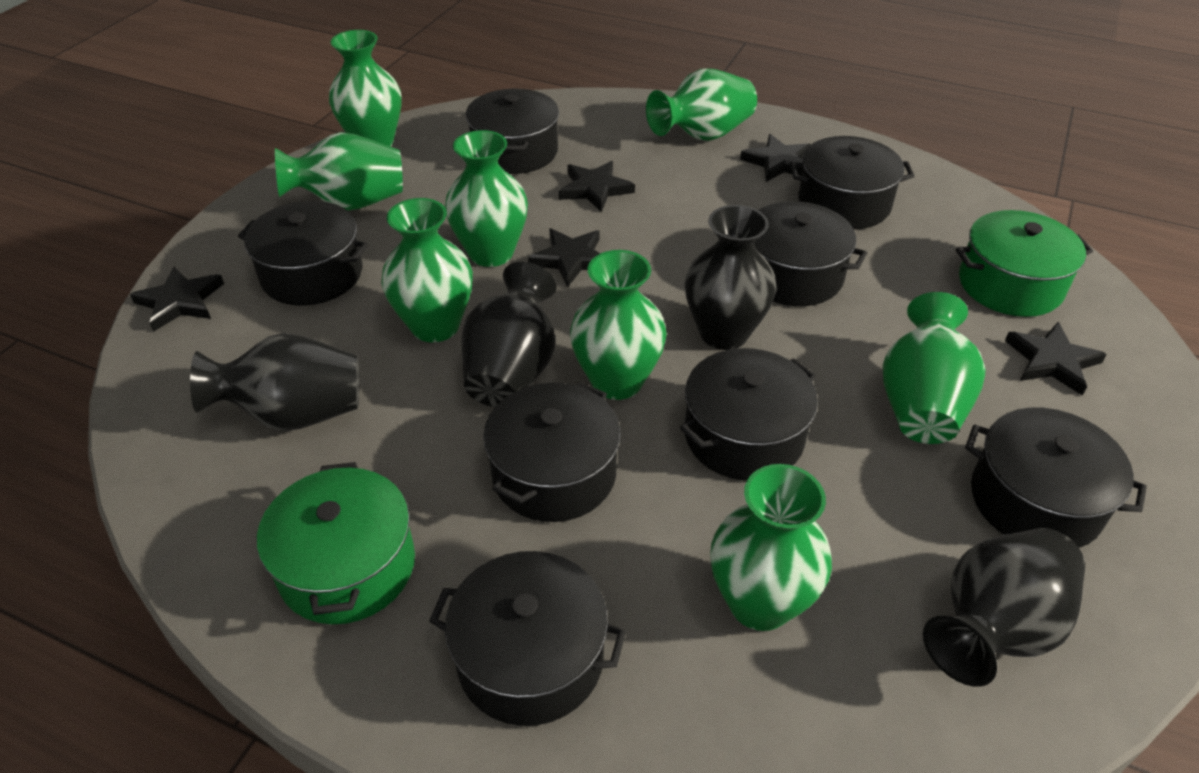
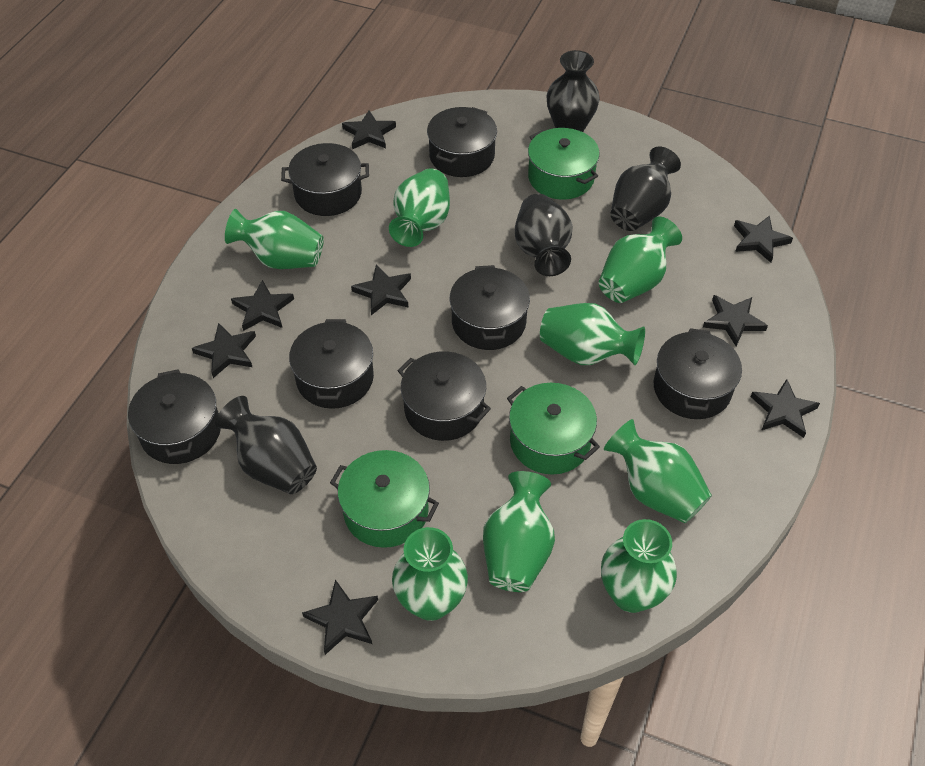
black pot: 8 -> 7
black star: 5 -> 8
green pot: 2 -> 3

